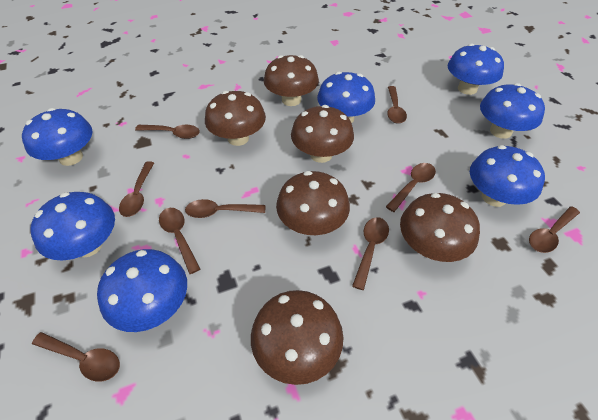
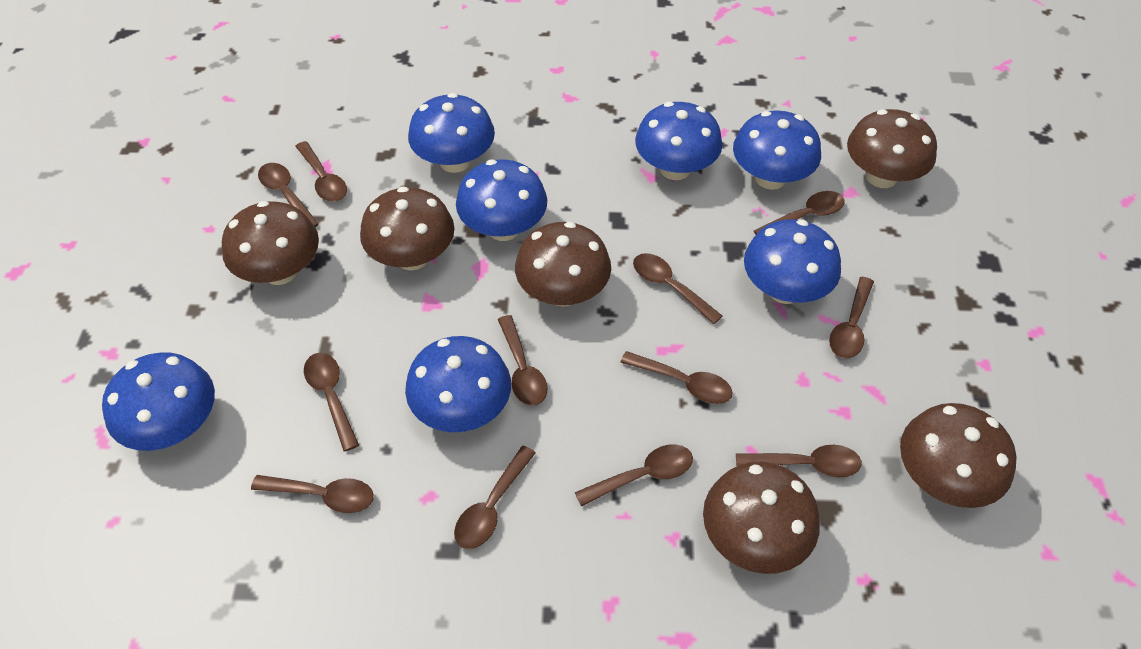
brown spoon: 9 -> 12

